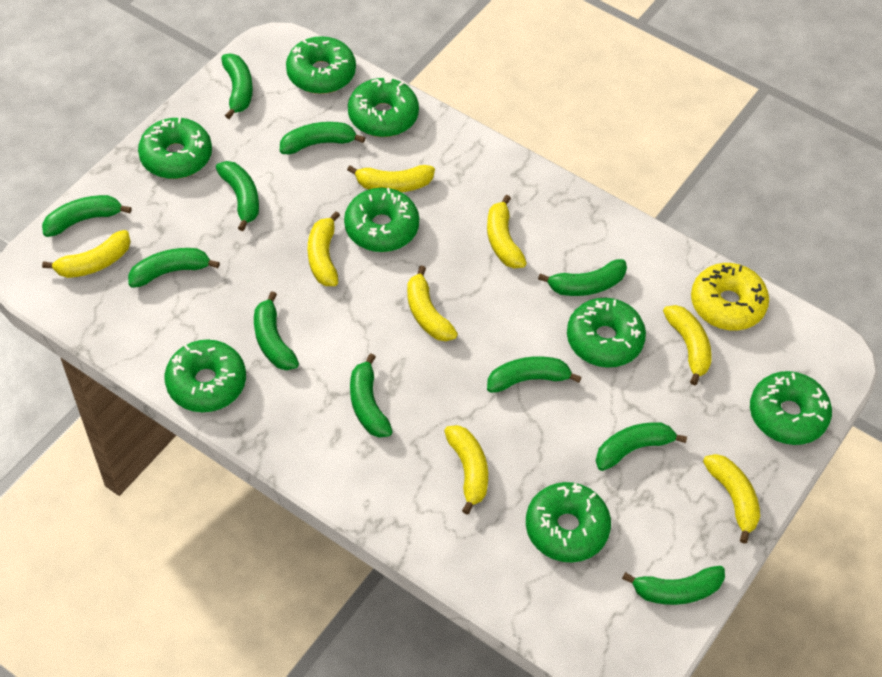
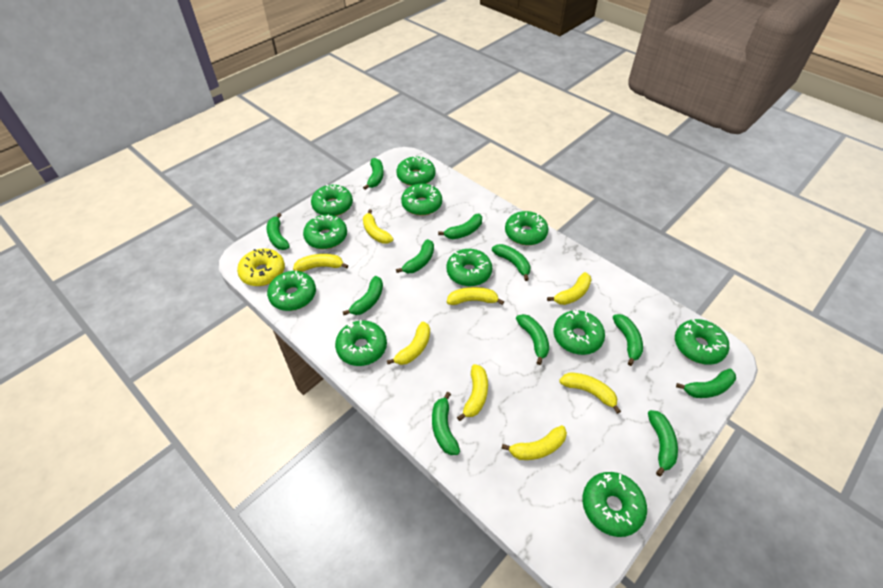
green donut: 8 -> 11

